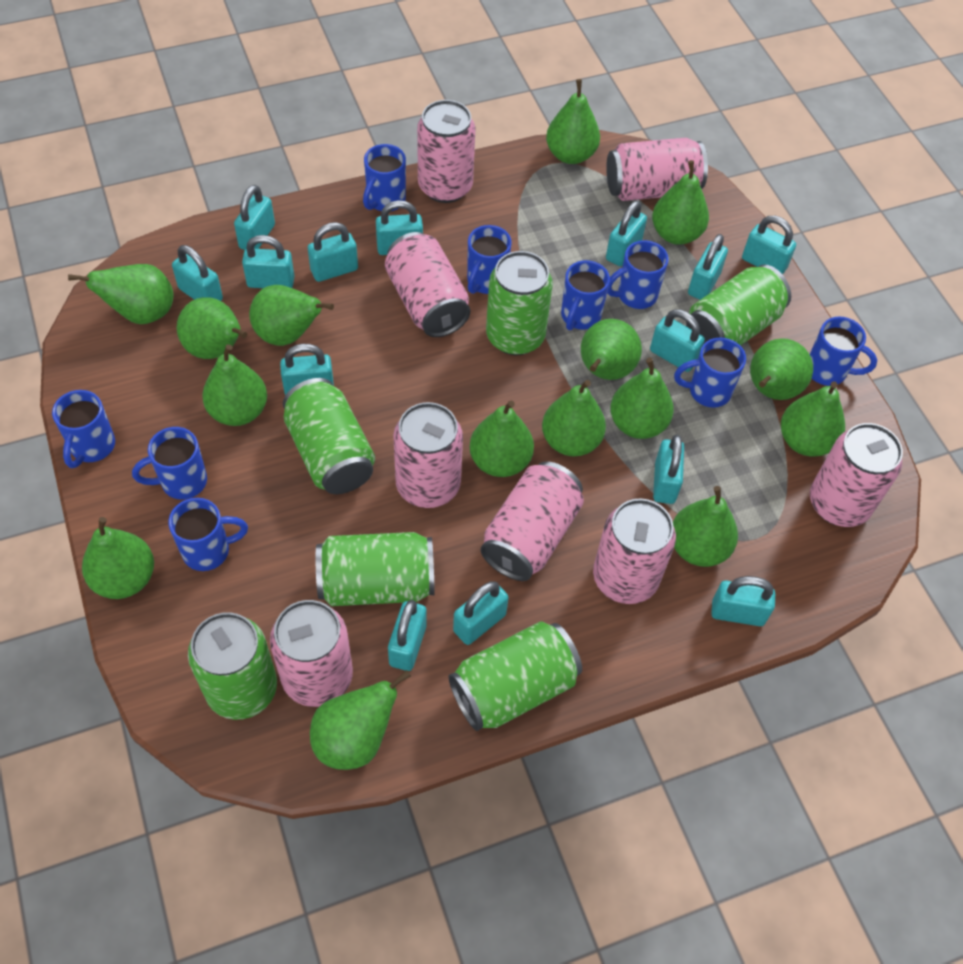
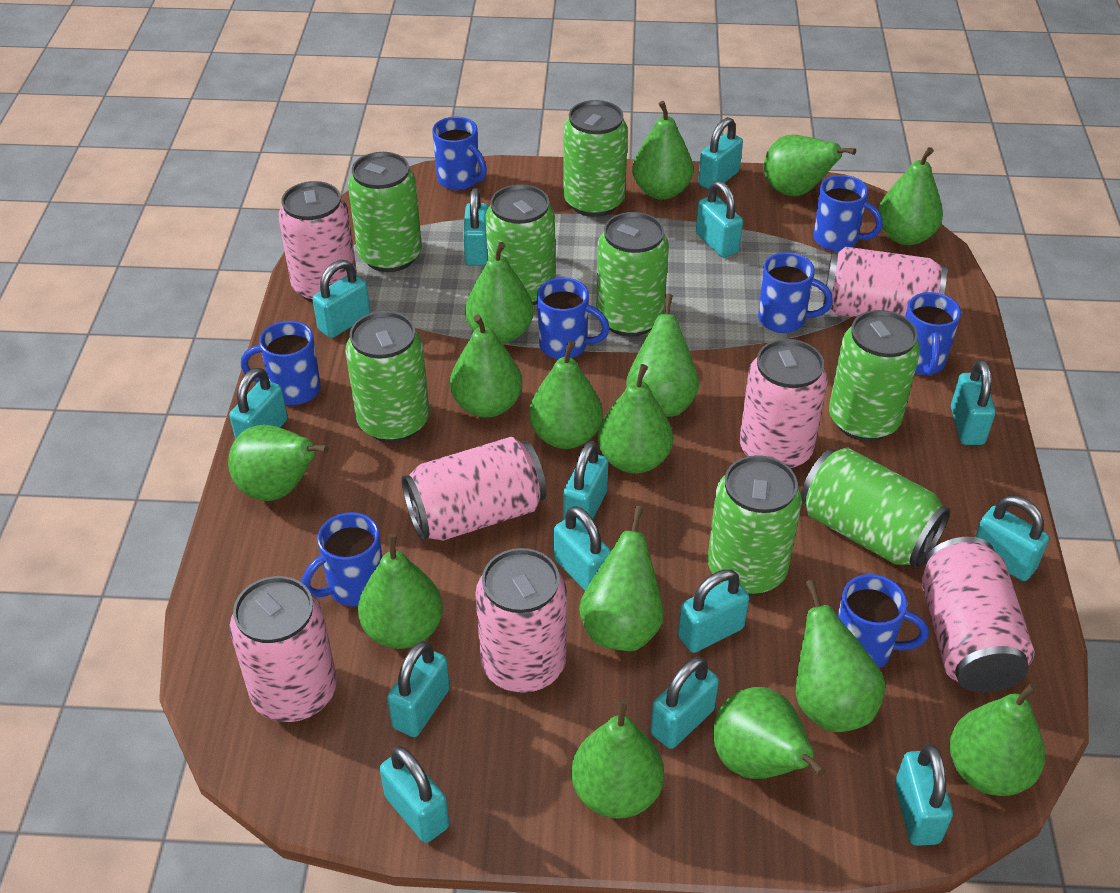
blue mug: 9 -> 8
green can: 6 -> 8
pink can: 8 -> 7

